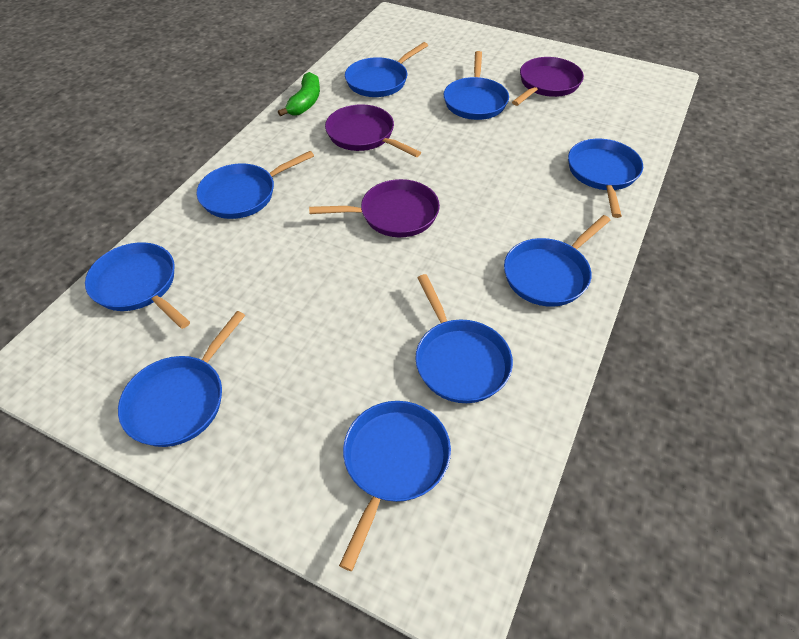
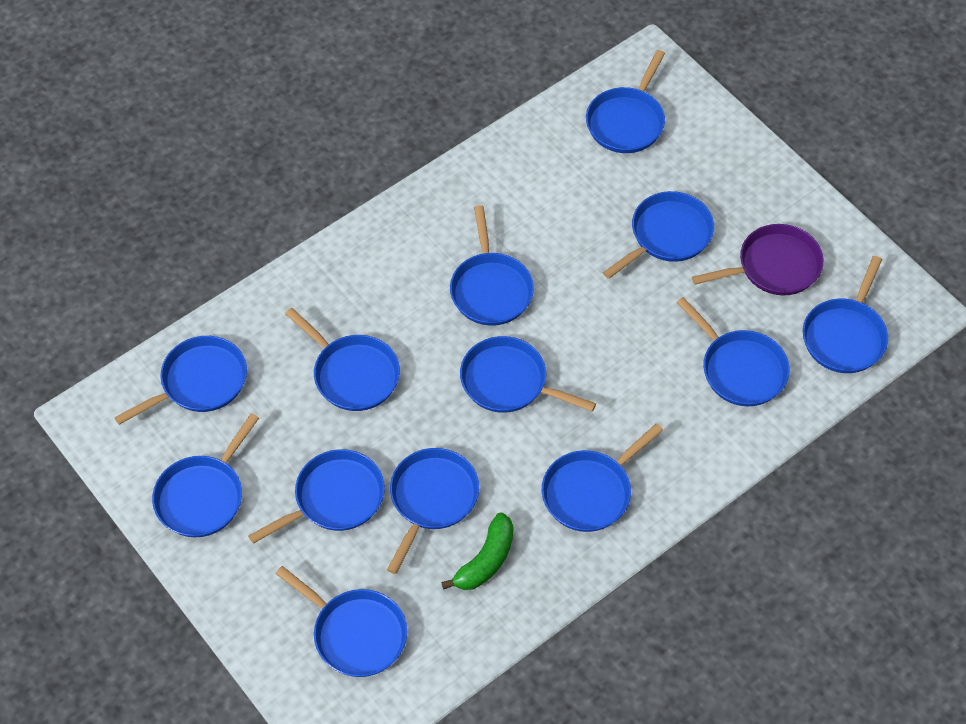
blue pan: 9 -> 13
purple pan: 3 -> 1

